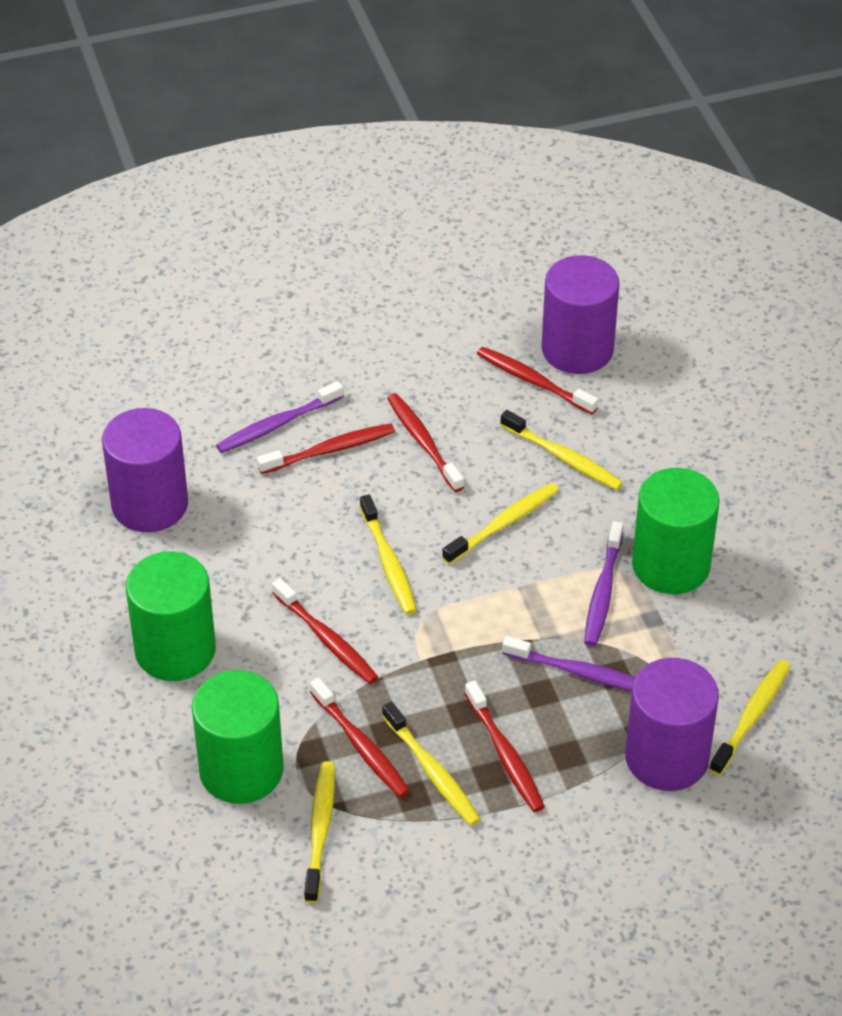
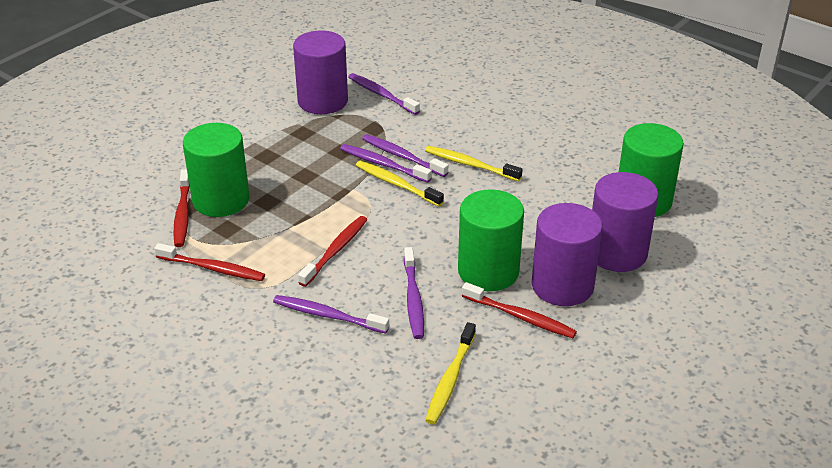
purple toothbrush: 3 -> 5
red toothbrush: 6 -> 4
yellow toothbrush: 6 -> 3

